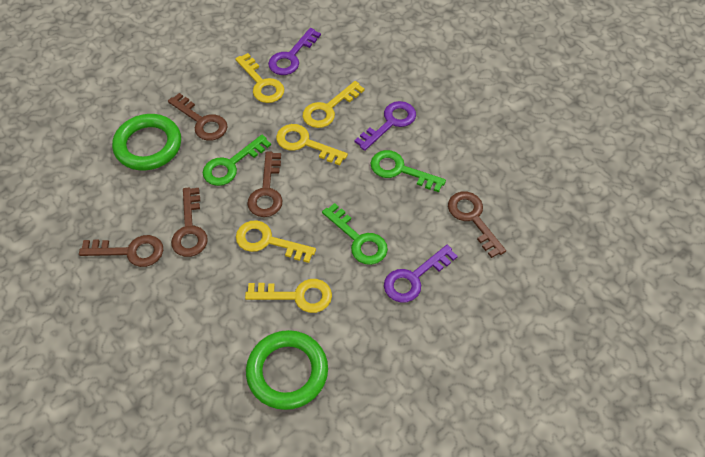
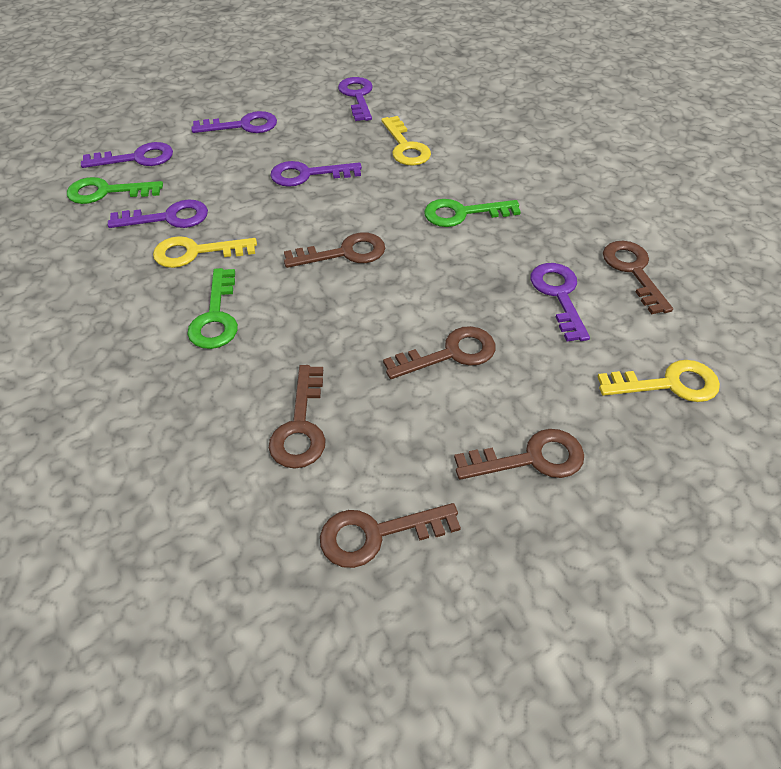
brown key: 5 -> 6
green ring: 2 -> 0
purple key: 3 -> 6
yellow key: 5 -> 3

